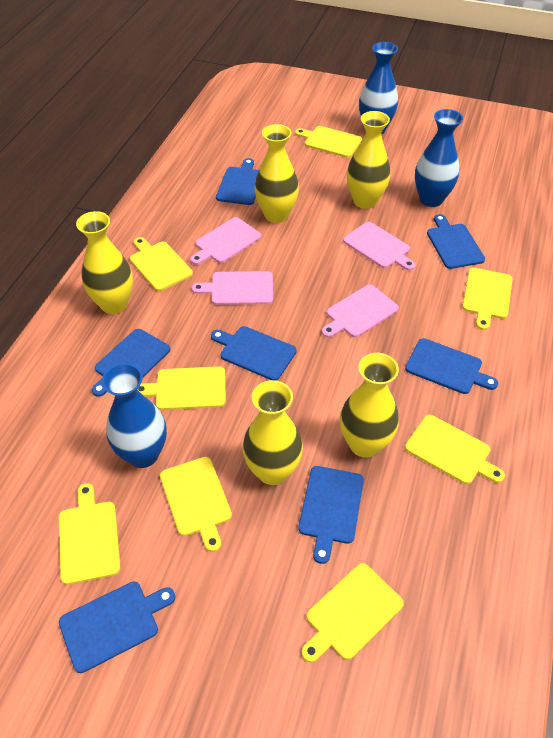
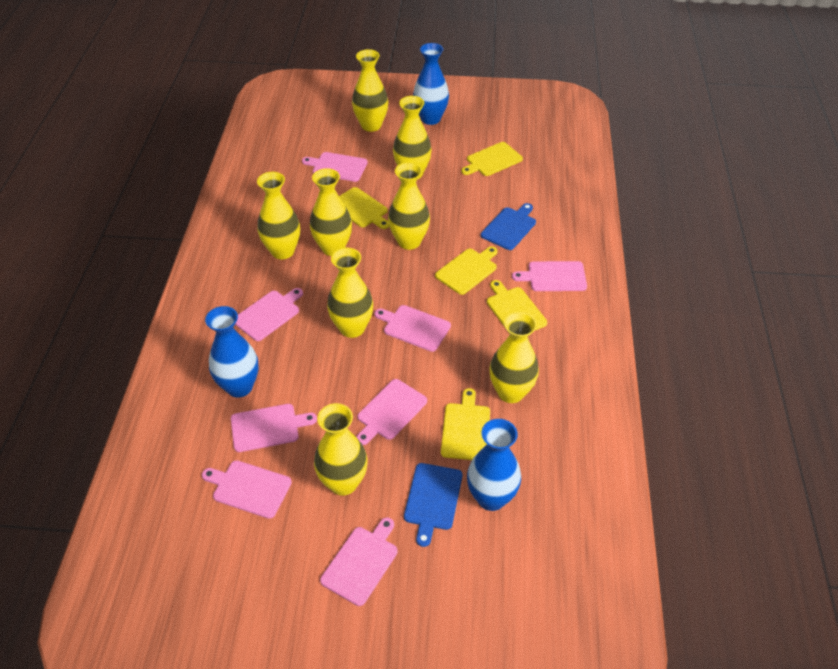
blue cutting board: 7 -> 2
pink cutting board: 4 -> 8
yellow cutting board: 8 -> 5
yellow vase: 5 -> 8

